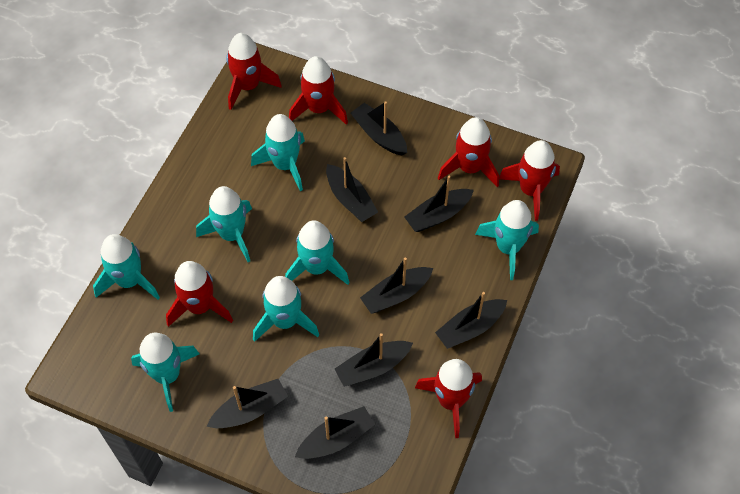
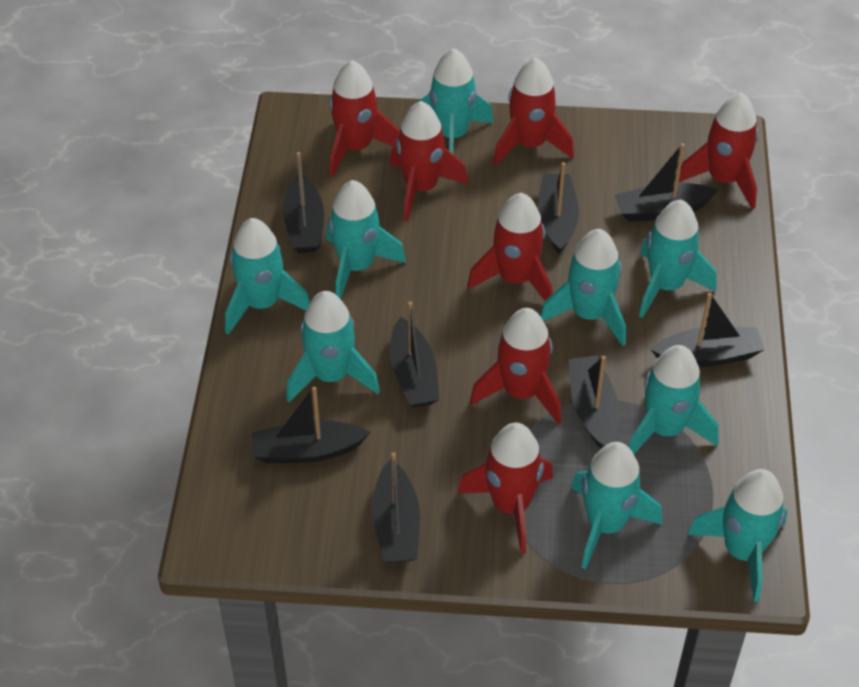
red rocket: 6 -> 7
turquoise rocket: 7 -> 9

